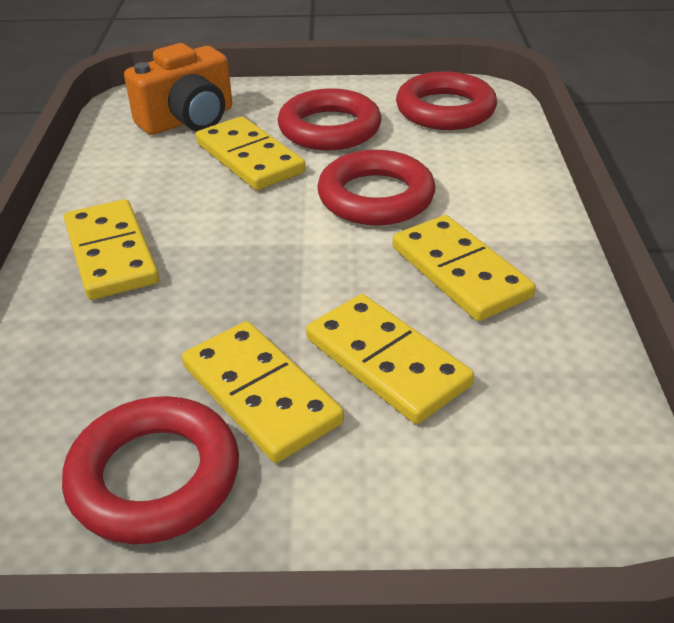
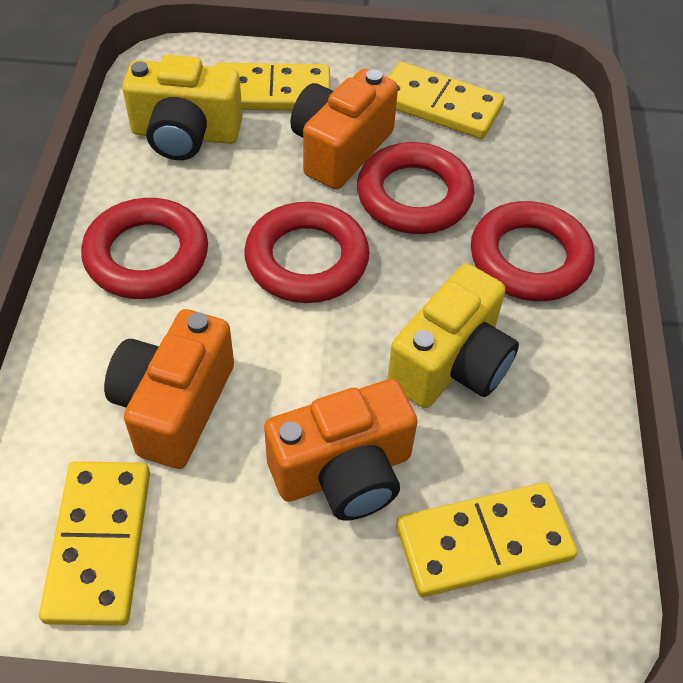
orange camera: 1 -> 3
yellow camera: 0 -> 2
yellow domino: 5 -> 4

